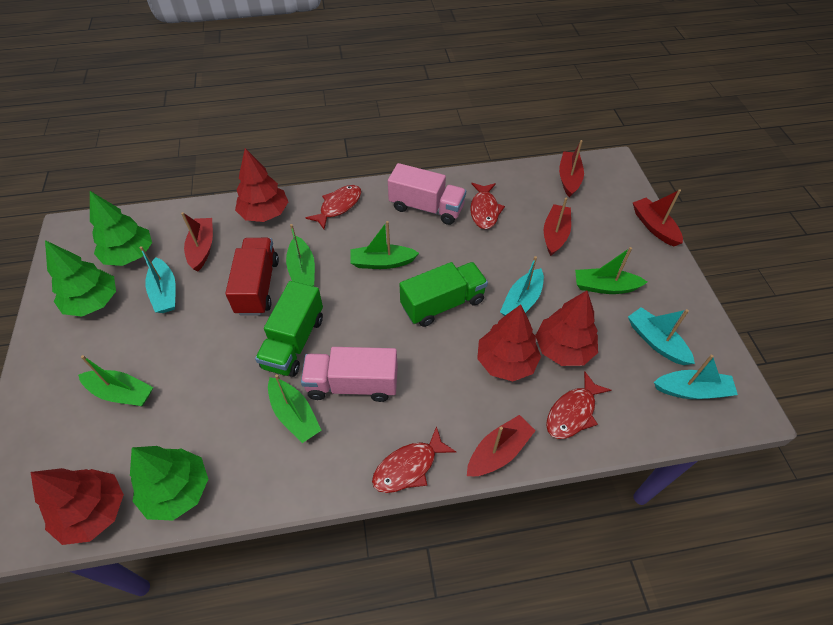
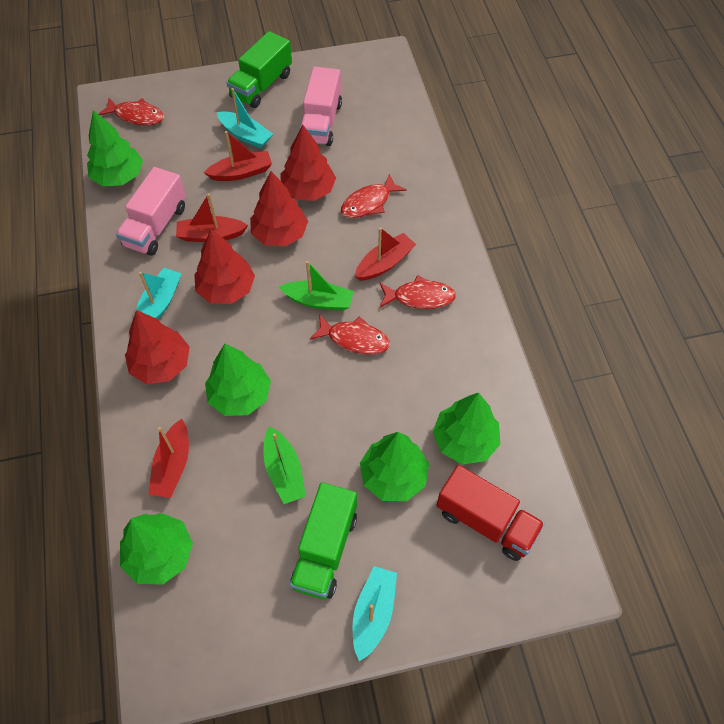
green boat: 5 -> 2
green tree: 3 -> 5
red boat: 5 -> 4
turquoise boat: 4 -> 3

